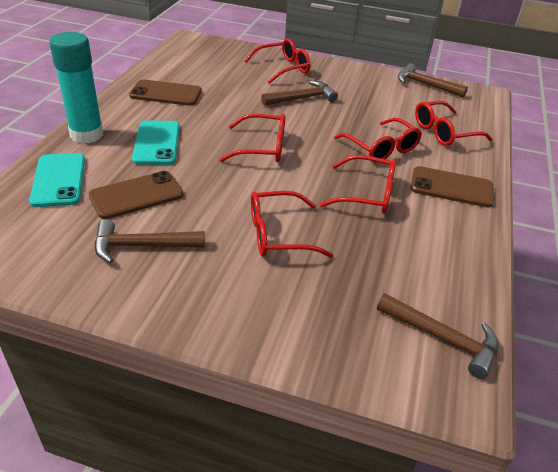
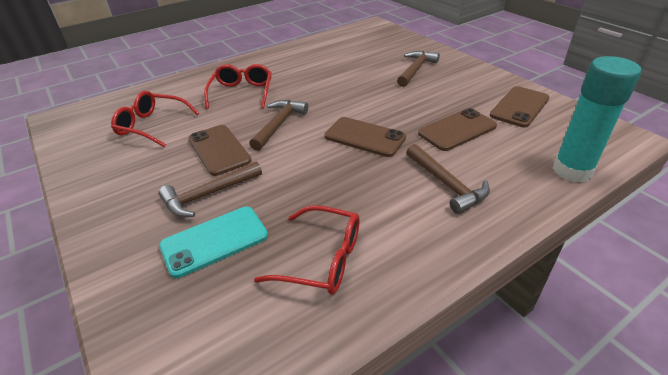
brown phone: 3 -> 4
red glasses: 6 -> 3
turquoise phone: 2 -> 1

